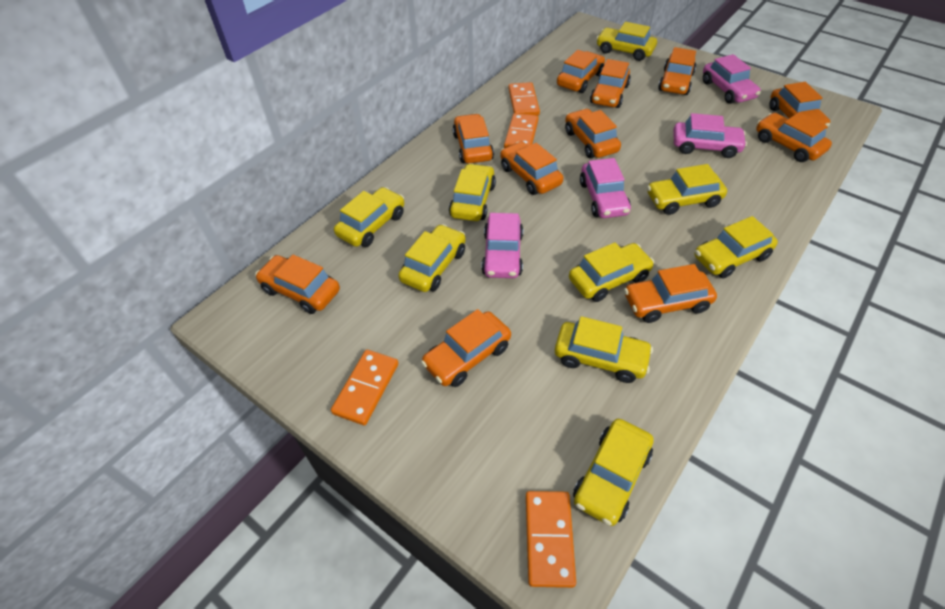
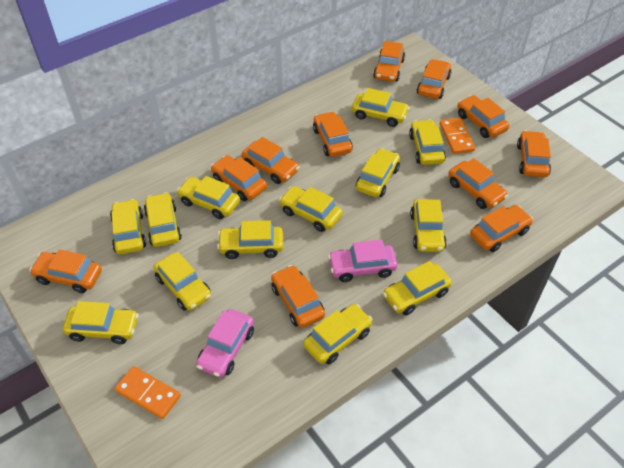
orange domino: 4 -> 2
pink car: 4 -> 2
yellow car: 9 -> 13

